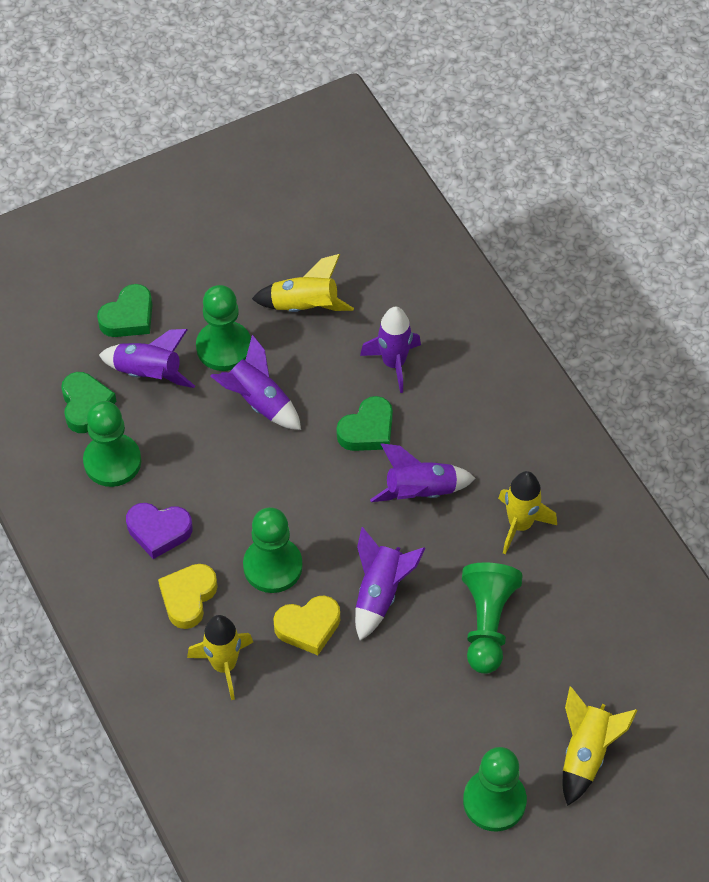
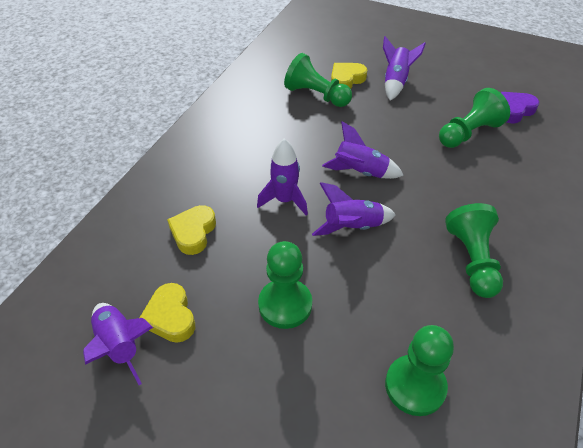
green heart: 3 -> 0
yellow heart: 2 -> 3
yellow rocket: 4 -> 0

